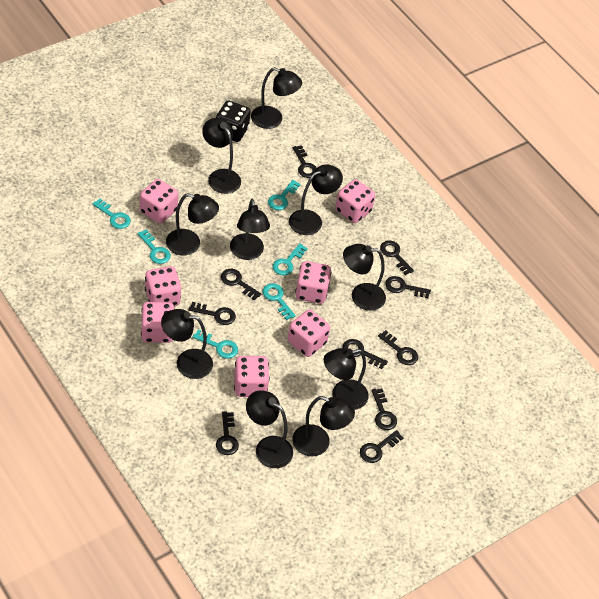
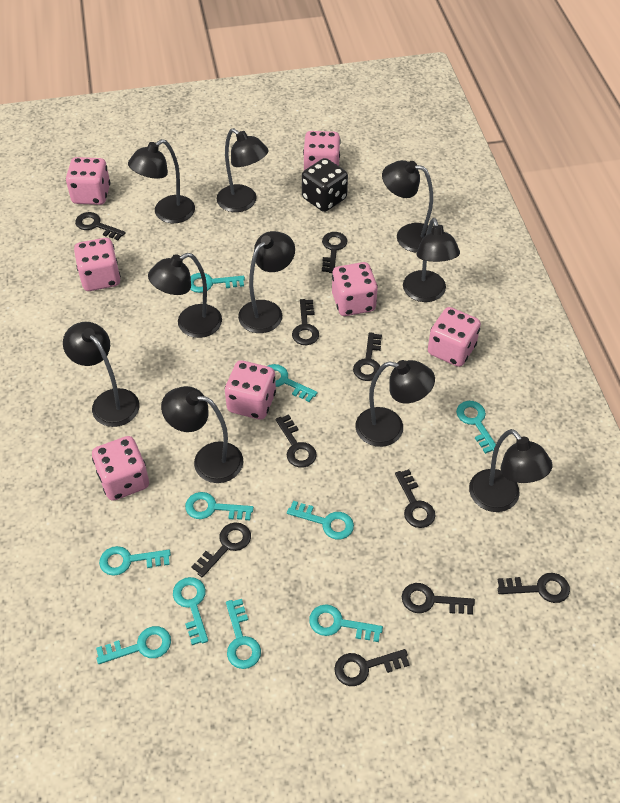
turquoise key: 6 -> 10

